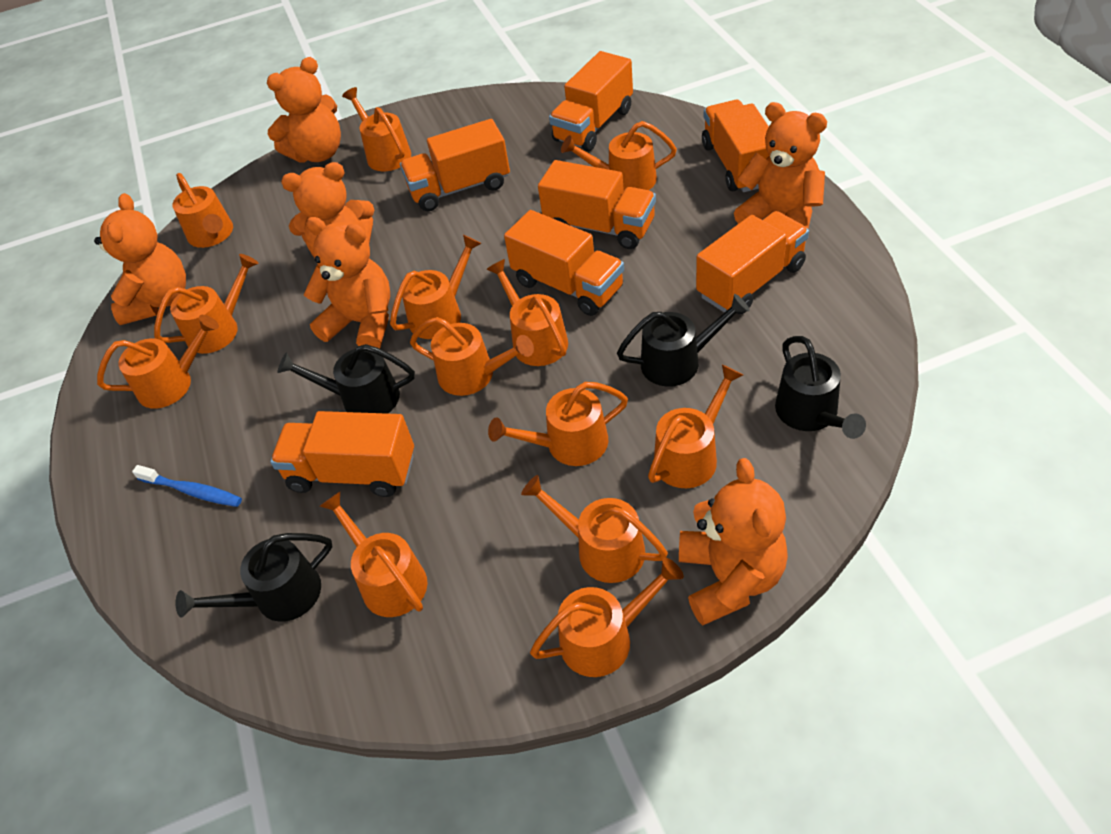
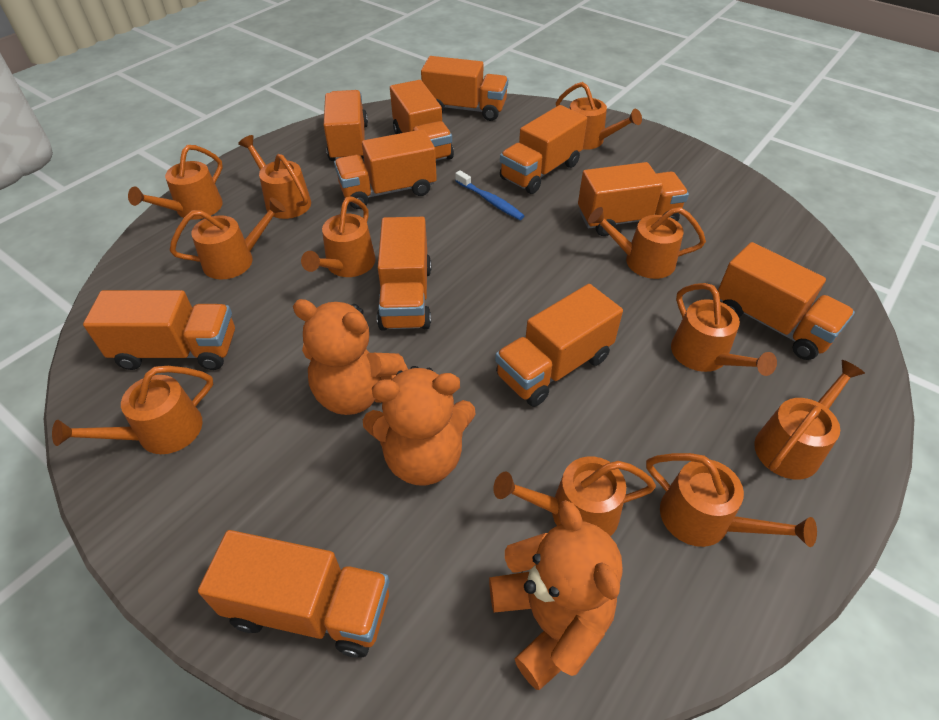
black watering can: 4 -> 0
orange teddy bear: 6 -> 3
orange truck: 7 -> 11
orange watering can: 13 -> 11

